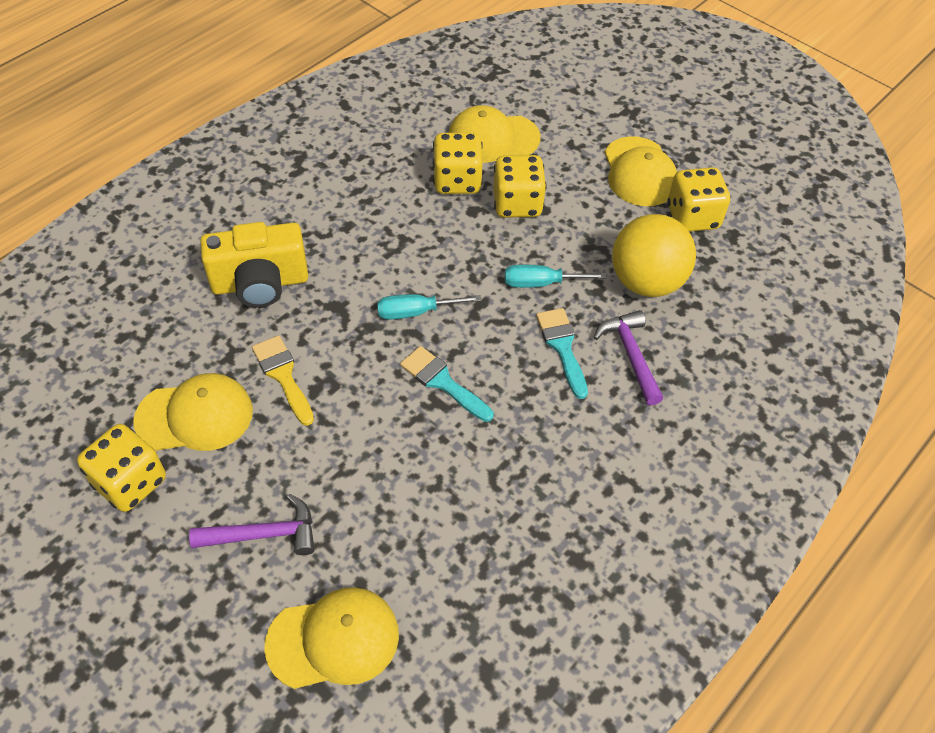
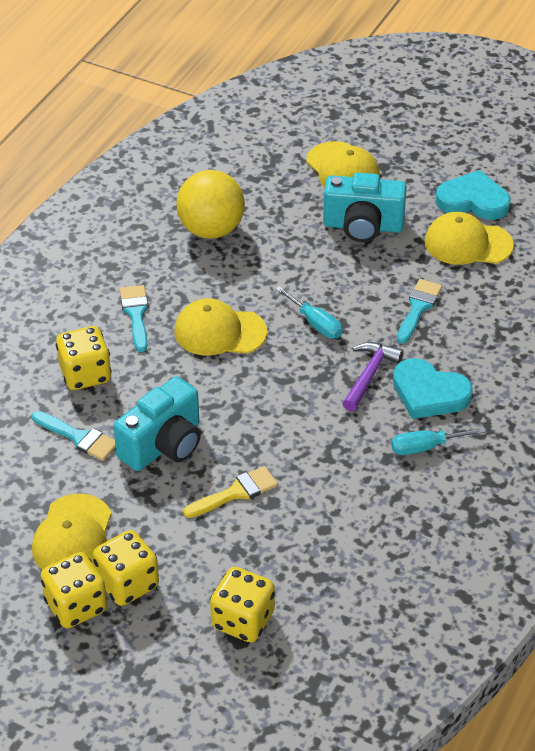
purple hammer: 2 -> 1
turquoise brush: 2 -> 3
turquoise camera: 0 -> 2
turquoise heart: 0 -> 2
yellow camera: 1 -> 0

